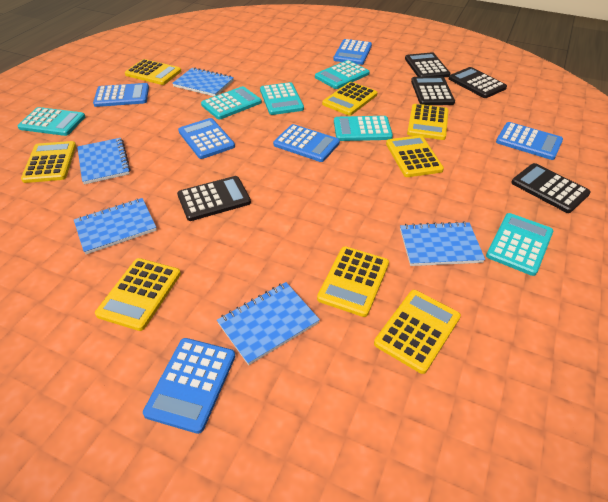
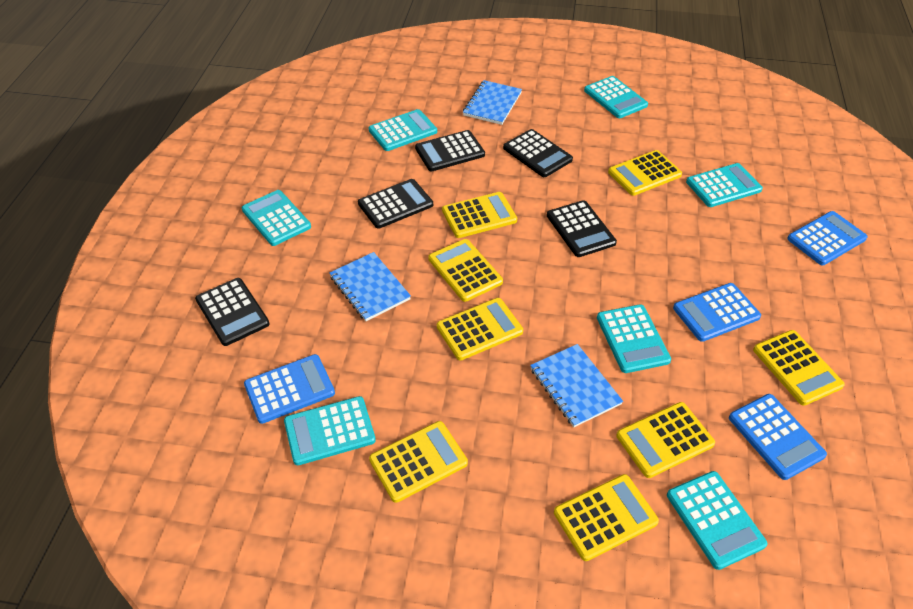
blue calculator: 6 -> 4
blue notebook: 5 -> 3
turquoise calculator: 6 -> 7

